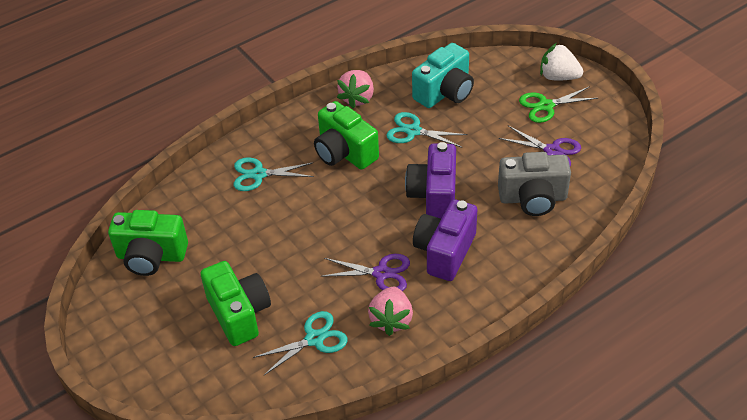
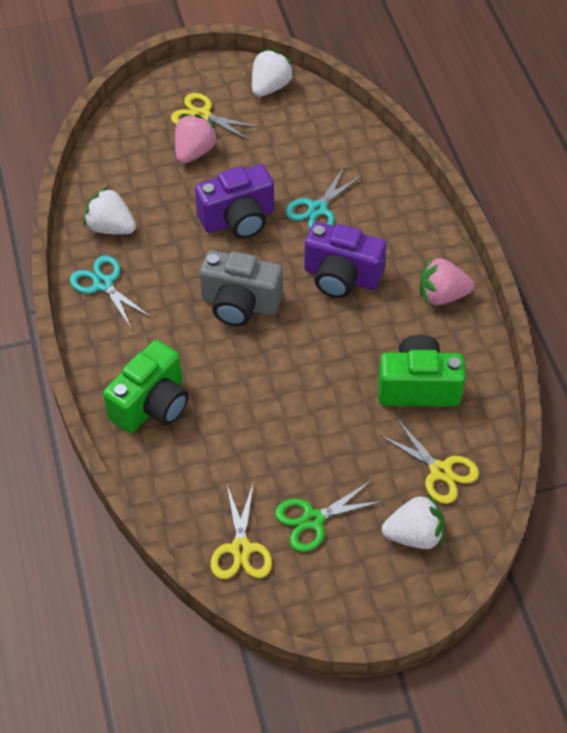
green camera: 3 -> 2
purple scissors: 2 -> 0
turquoise camera: 1 -> 0
turquoise scissors: 3 -> 2
white strawberry: 1 -> 3
yellow scissors: 0 -> 3

